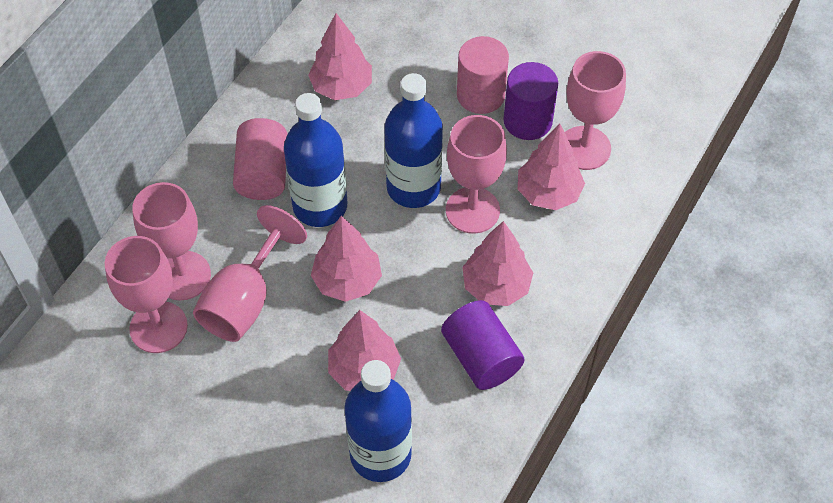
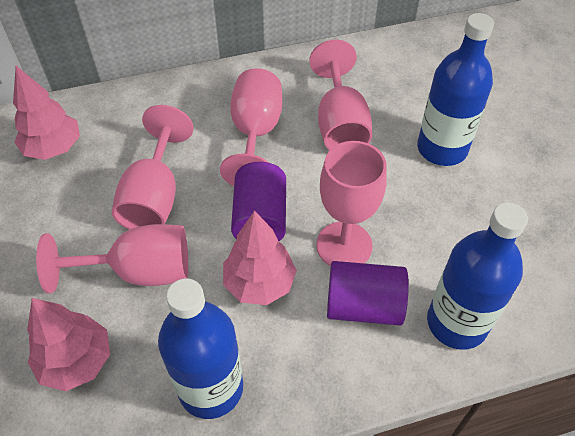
pink cylinder: 2 -> 0
pink tree: 5 -> 3

